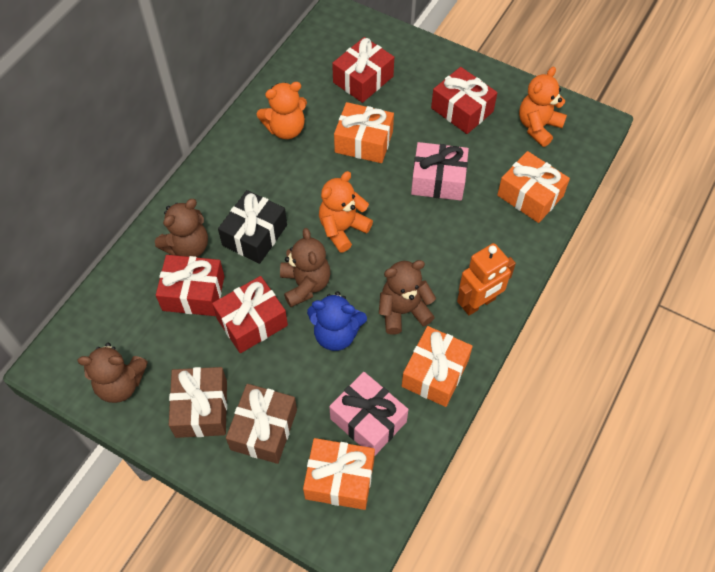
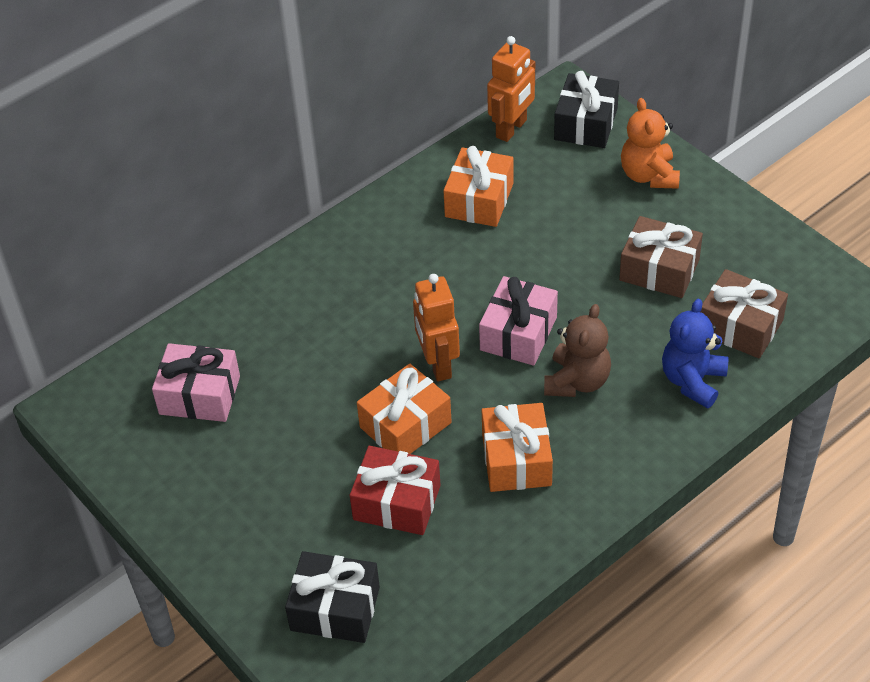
black gift: 1 -> 2
brown teddy bear: 4 -> 1
orange gift: 4 -> 3
orange robot: 1 -> 2
orange teddy bear: 3 -> 1
red gift: 4 -> 1

